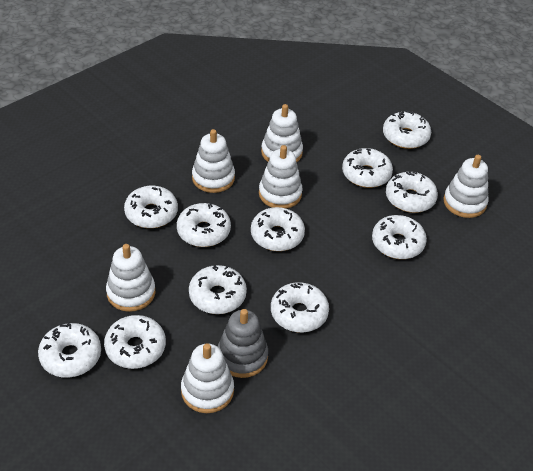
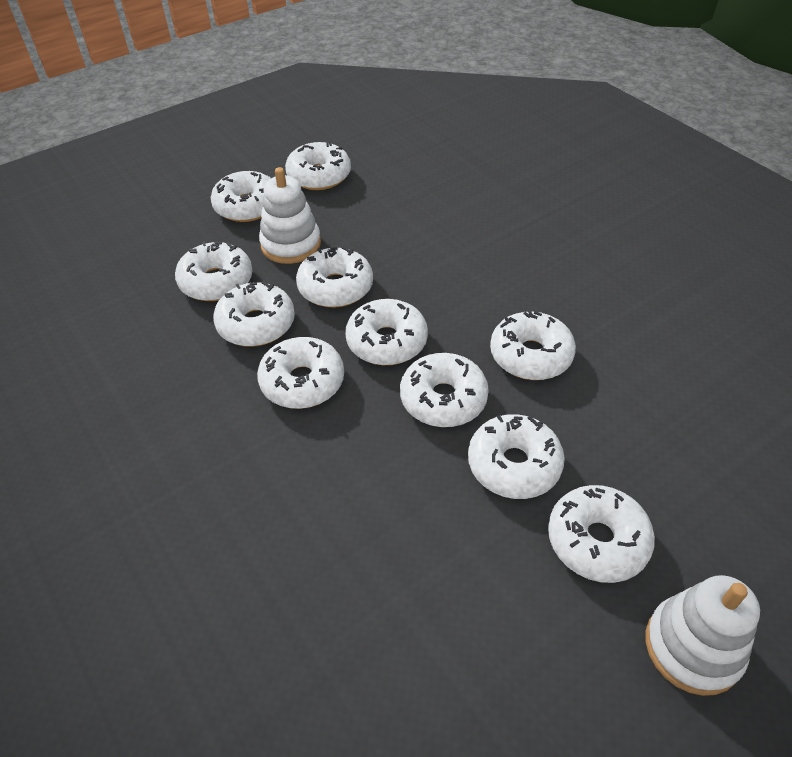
grey stacking toy: 1 -> 0
white stacking toy: 6 -> 2

